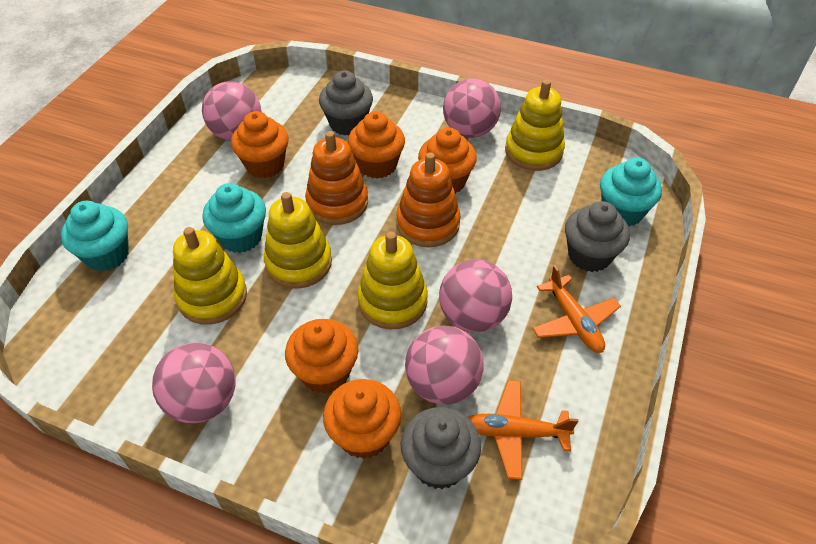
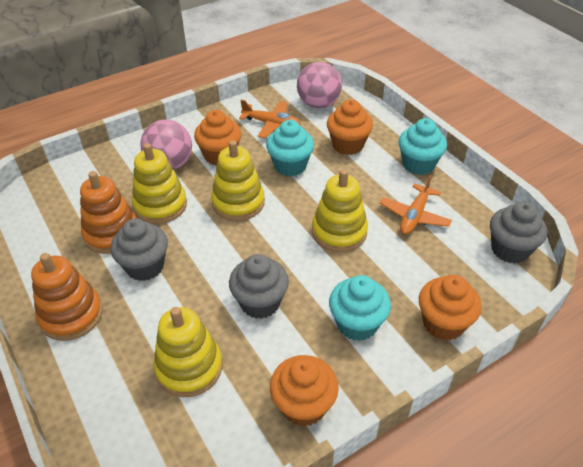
orange cupcake: 5 -> 4
pink ball: 5 -> 2

